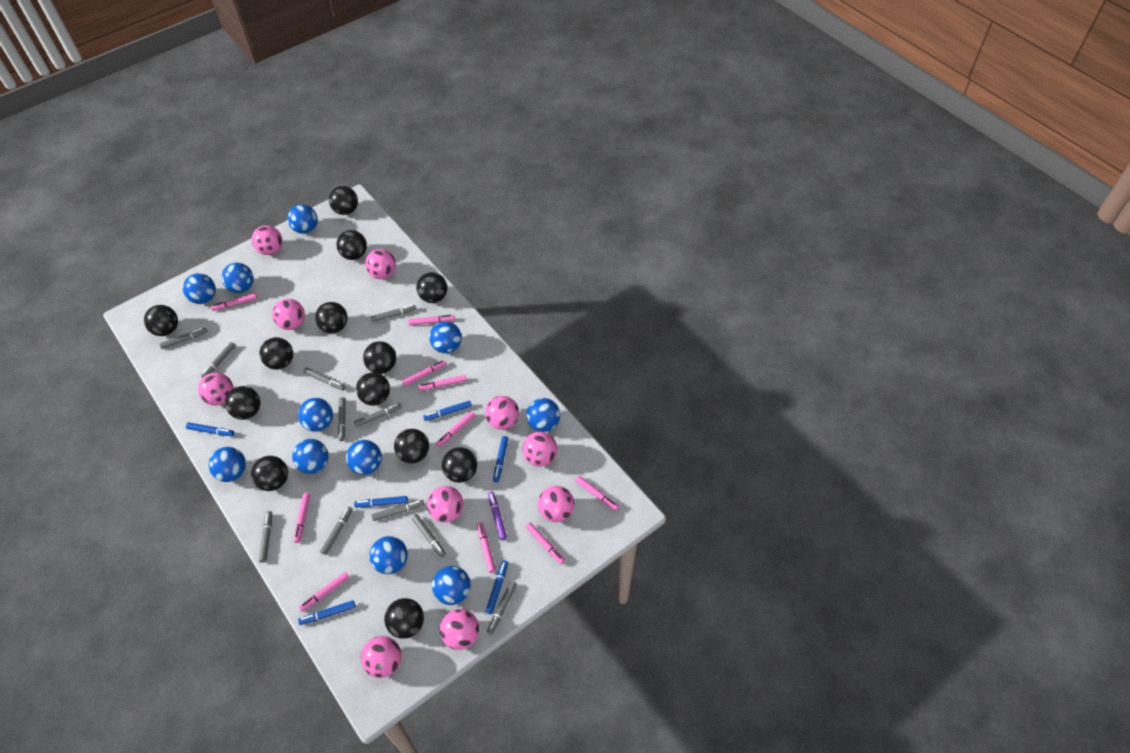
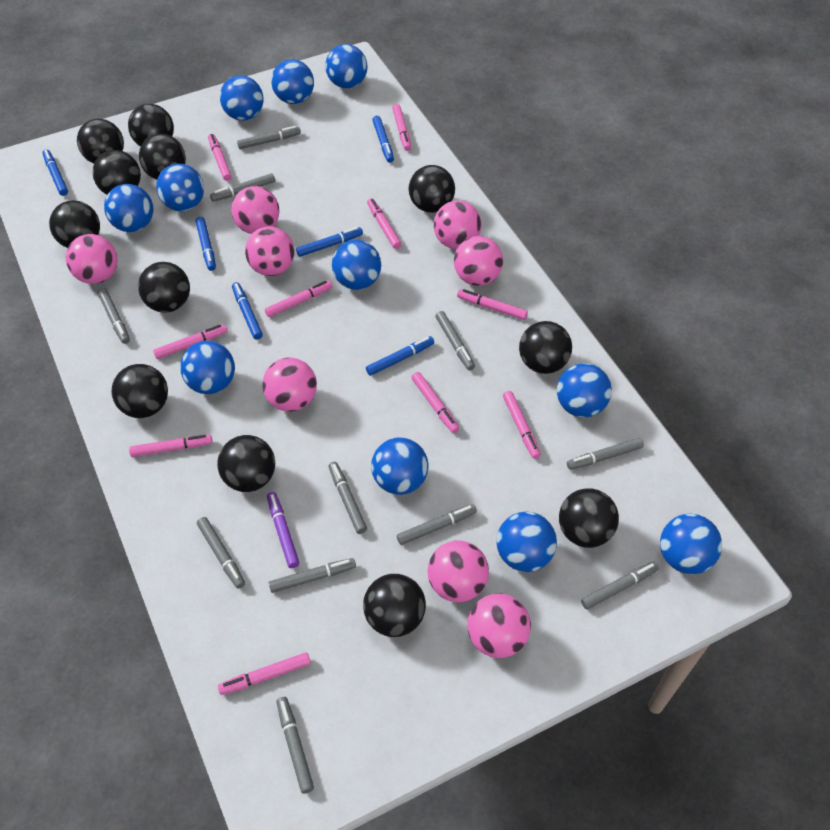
black ball: 13 -> 12
pink ball: 10 -> 8

